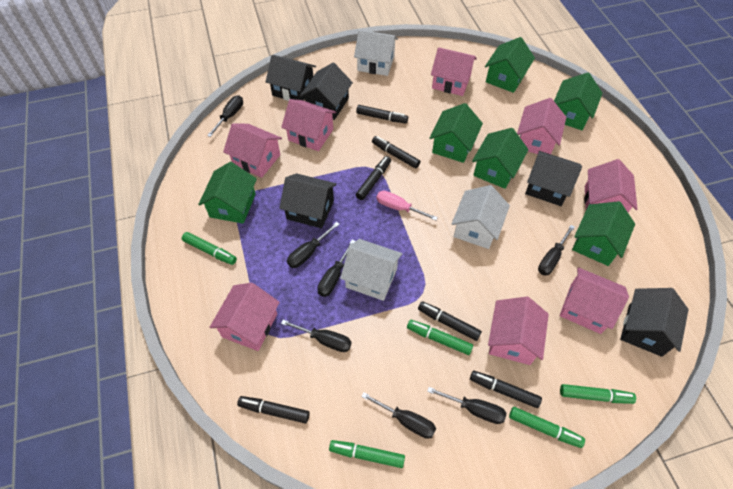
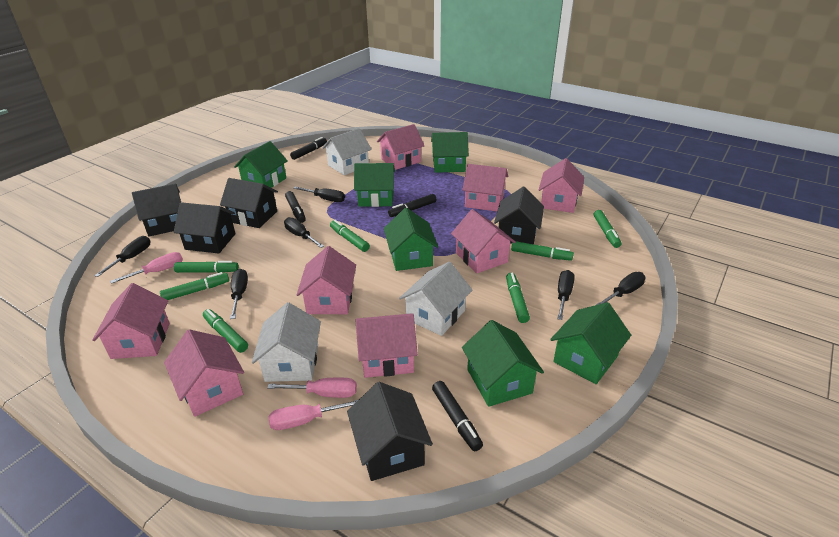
black marker: 6 -> 4
black screwdriver: 7 -> 6
green marker: 5 -> 7
pink screwdriver: 1 -> 3

